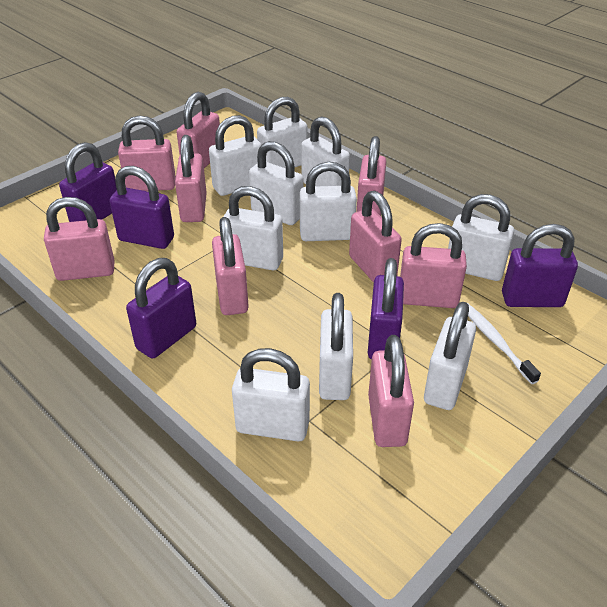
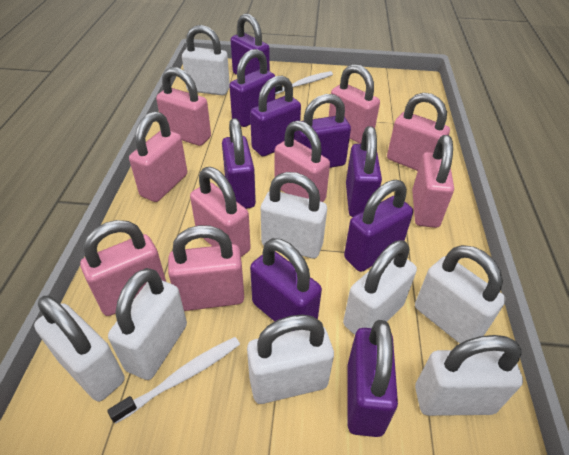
purple padlock: 5 -> 9
white padlock: 10 -> 8
white toothbrush: 1 -> 2

